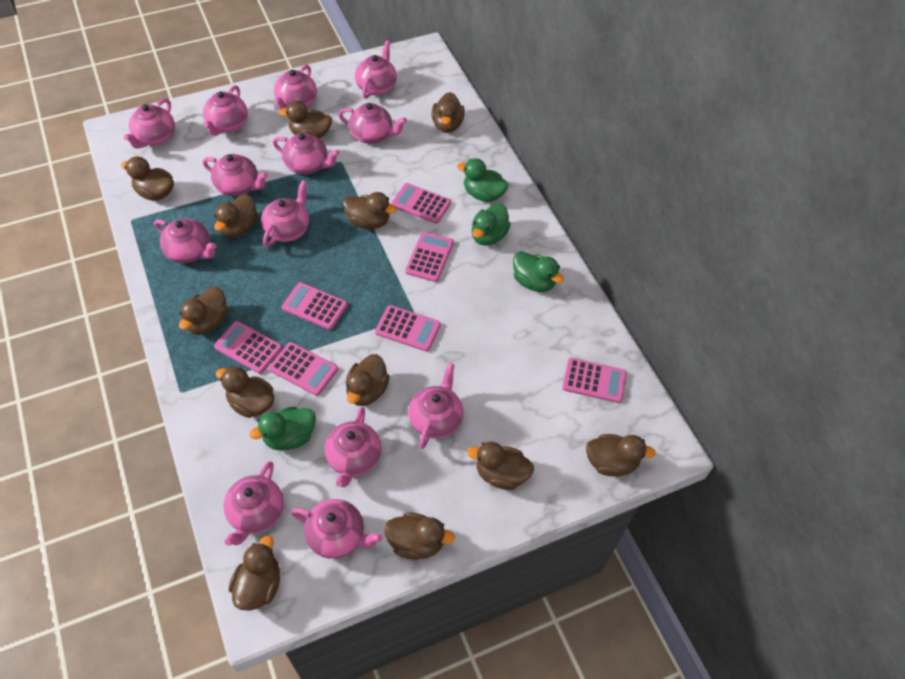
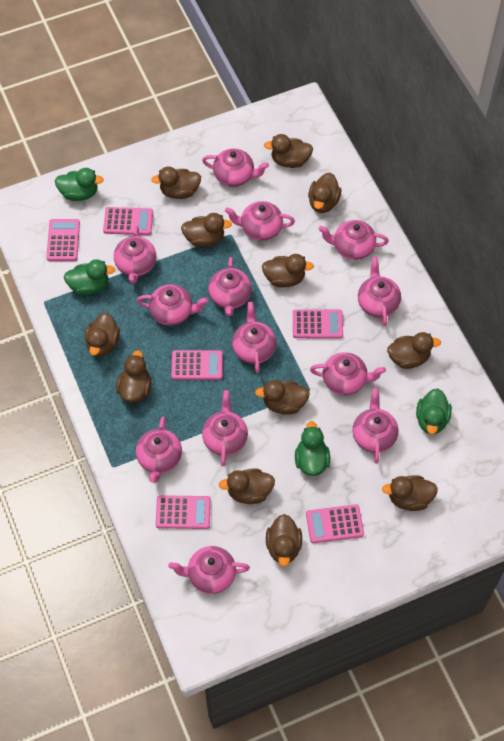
pink calculator: 7 -> 6

